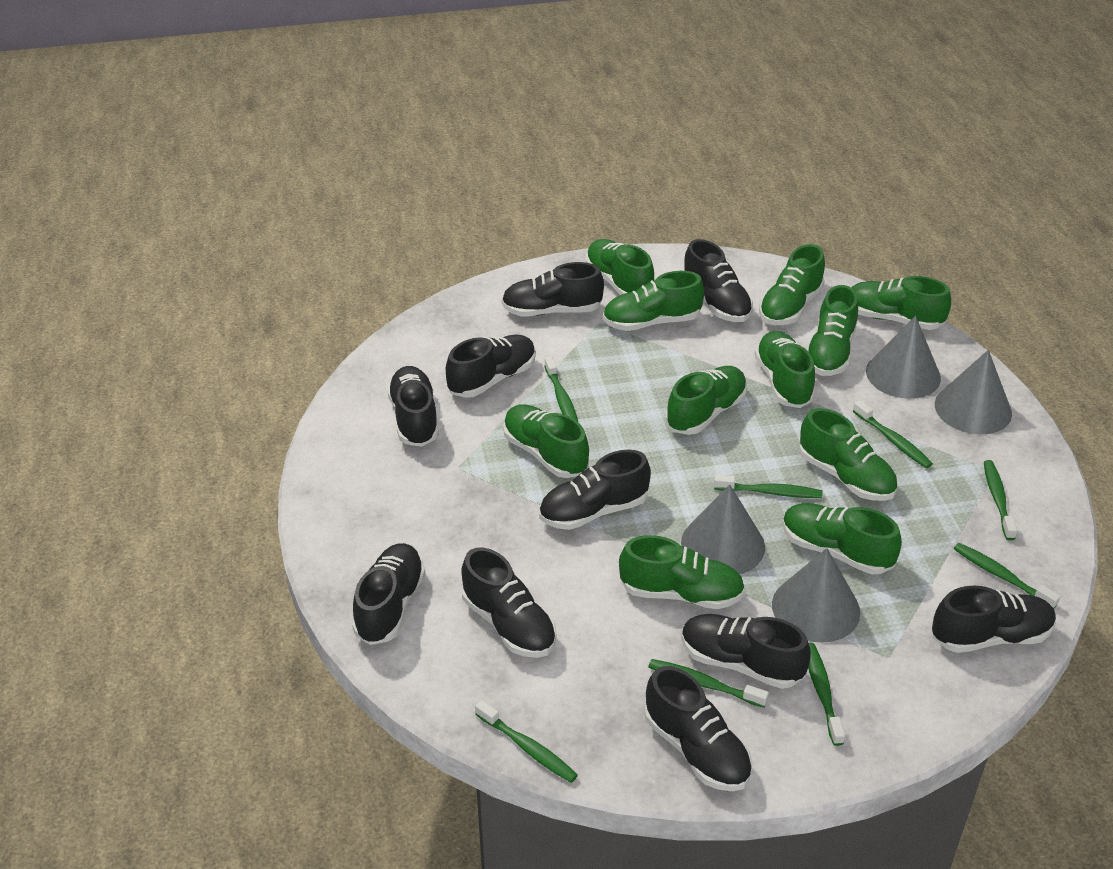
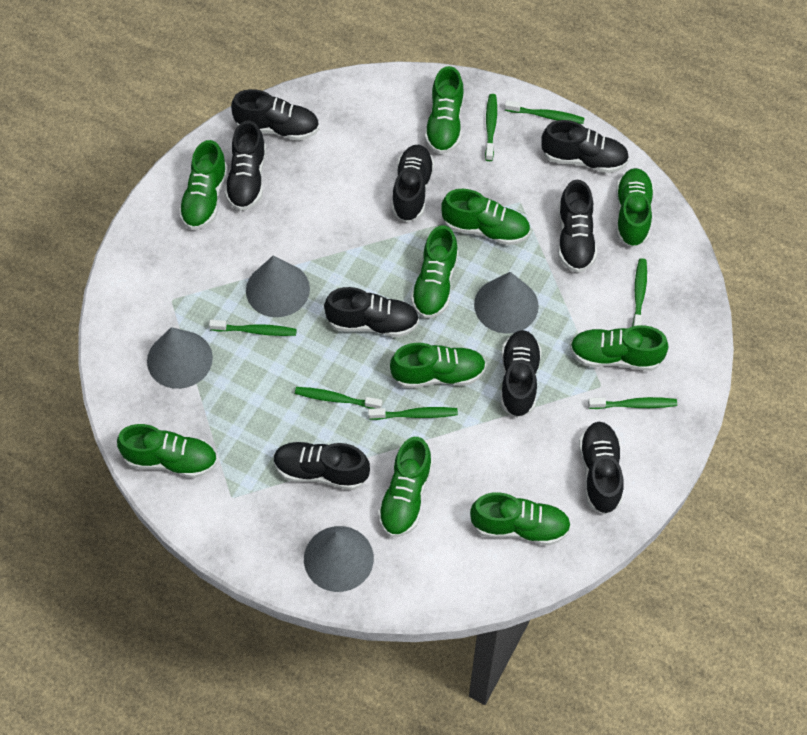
black shoe: 10 -> 9
green shoe: 11 -> 10
green toothbrush: 8 -> 7

